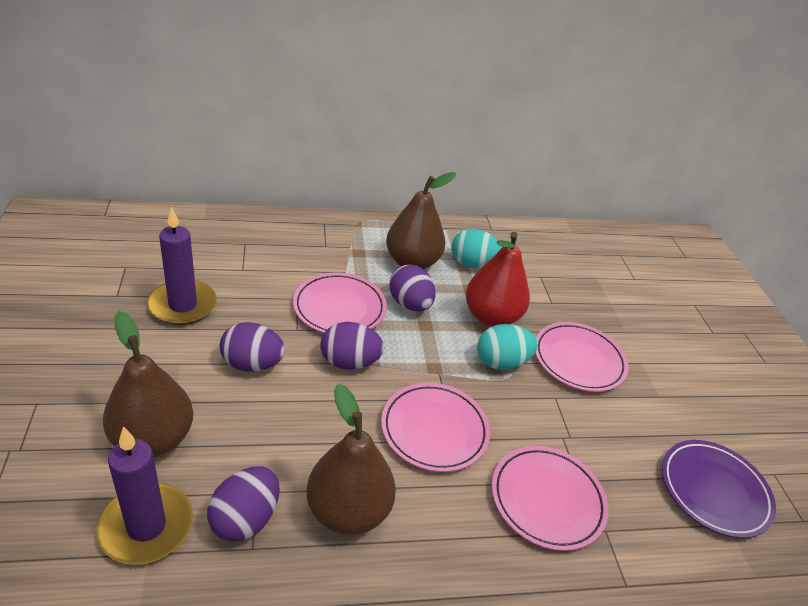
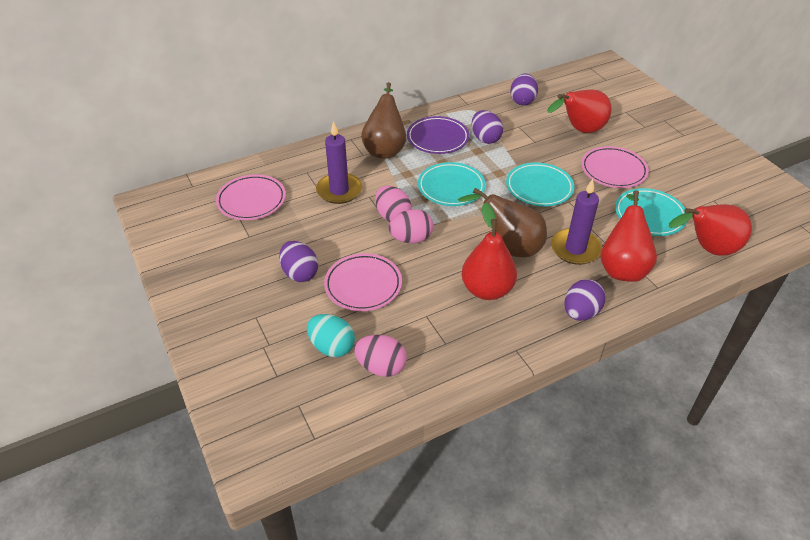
brown pear: 3 -> 2
pink egg: 0 -> 3
pink plate: 4 -> 3
red pear: 1 -> 4
turquoise egg: 2 -> 1
turquoise plate: 0 -> 3

